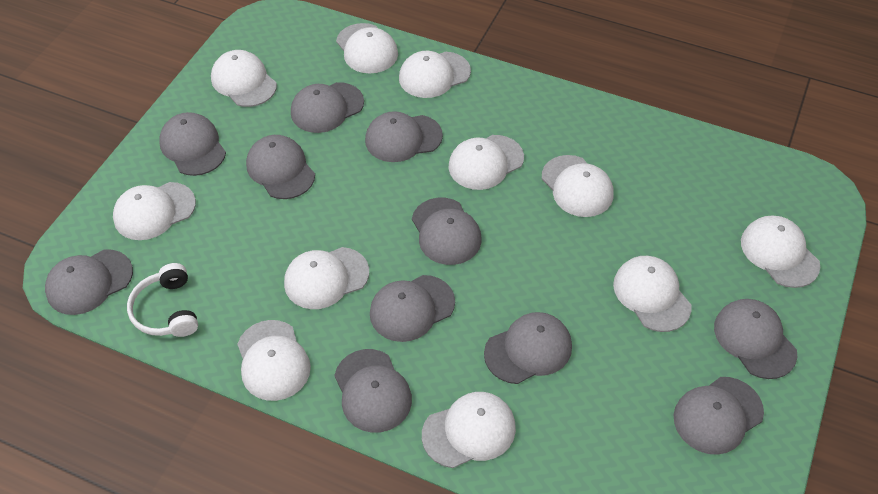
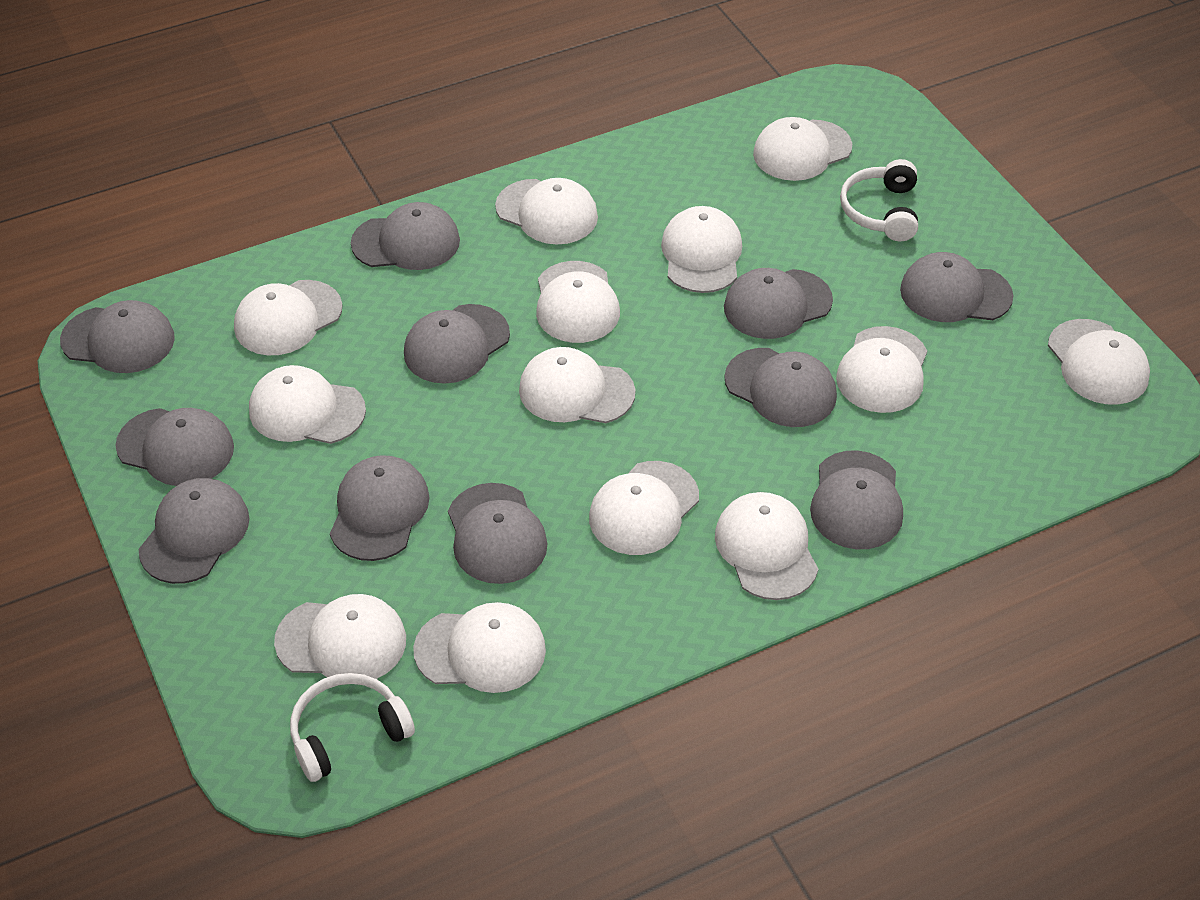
white cap: 11 -> 13
white headphones: 1 -> 2

